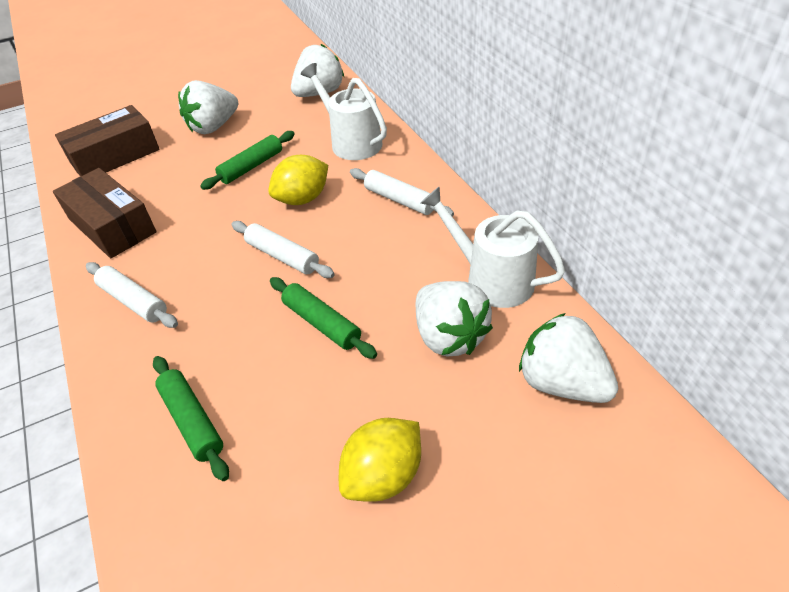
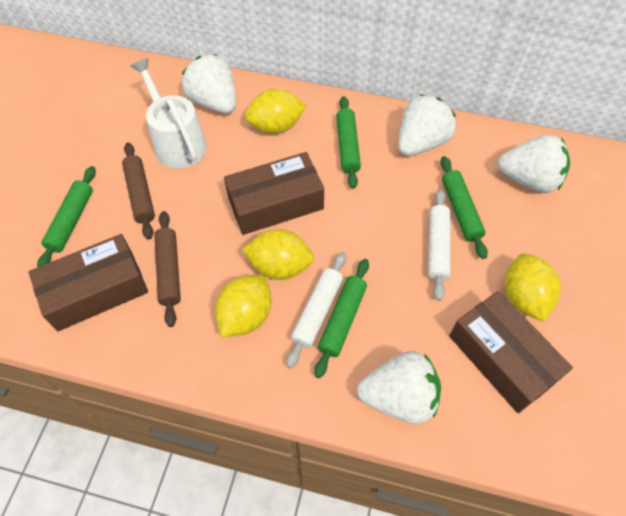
brown box: 2 -> 3
brown rolling pin: 0 -> 2
green rolling pin: 3 -> 4
white rolling pin: 3 -> 2
white watering can: 2 -> 1
yellow lemon: 2 -> 4

